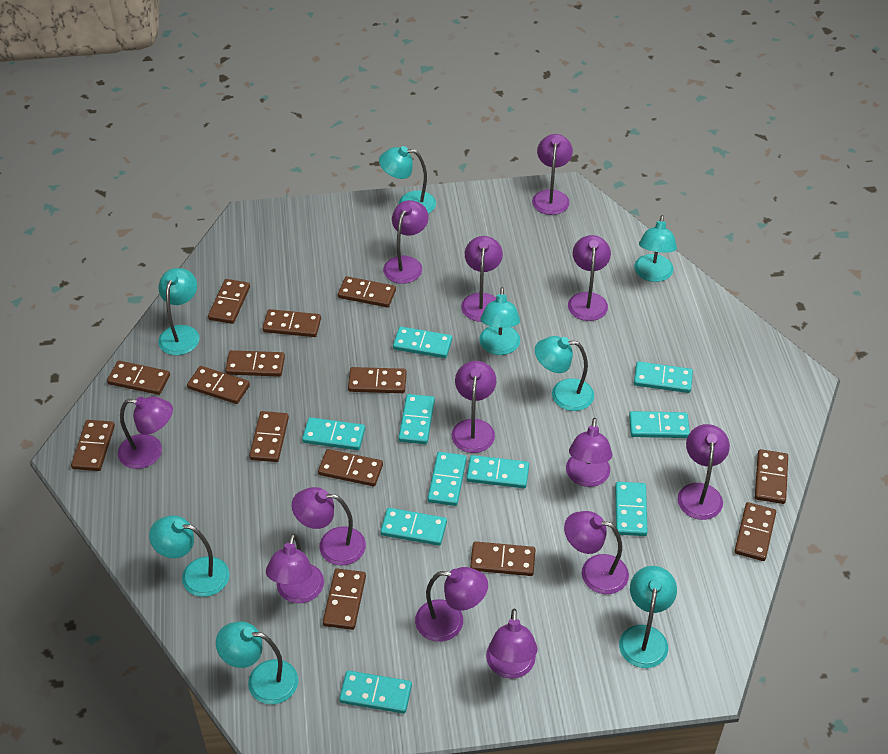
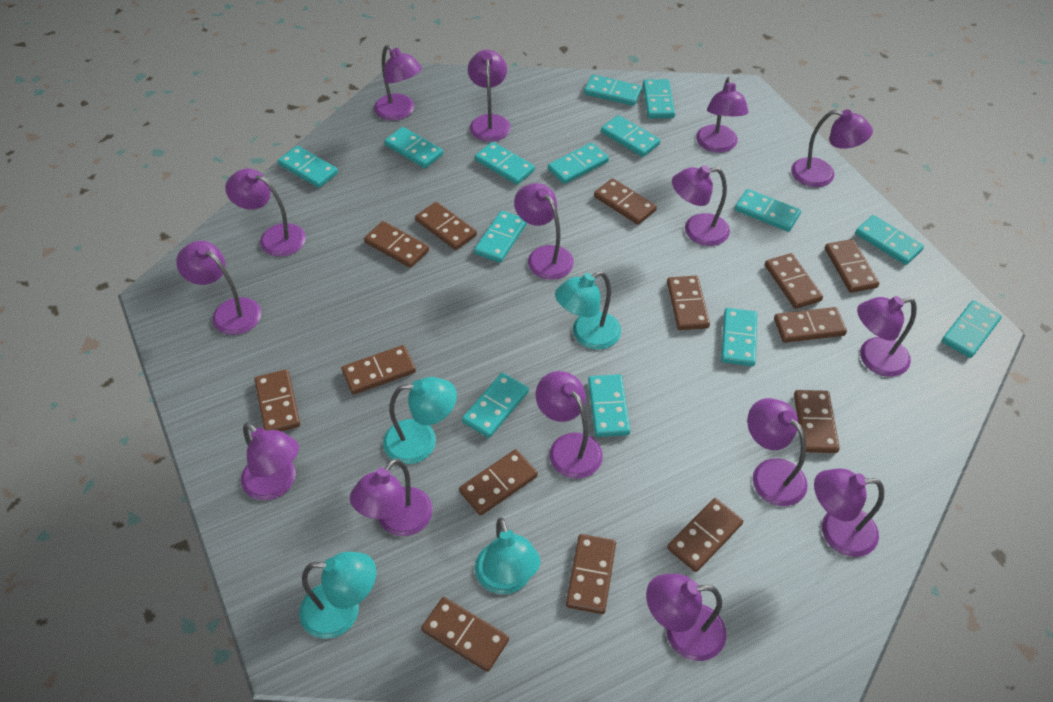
purple lamp: 13 -> 15
turquoise domino: 10 -> 14
turquoise lamp: 8 -> 4

